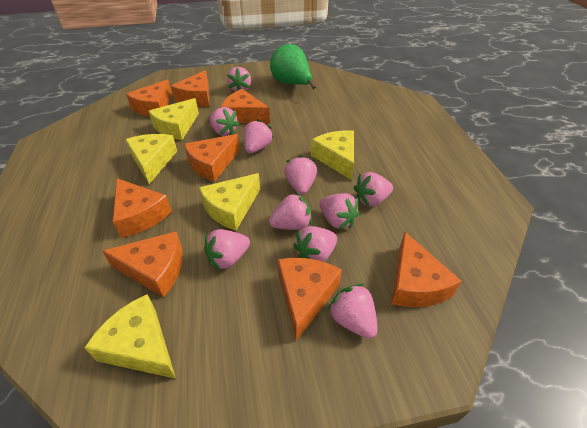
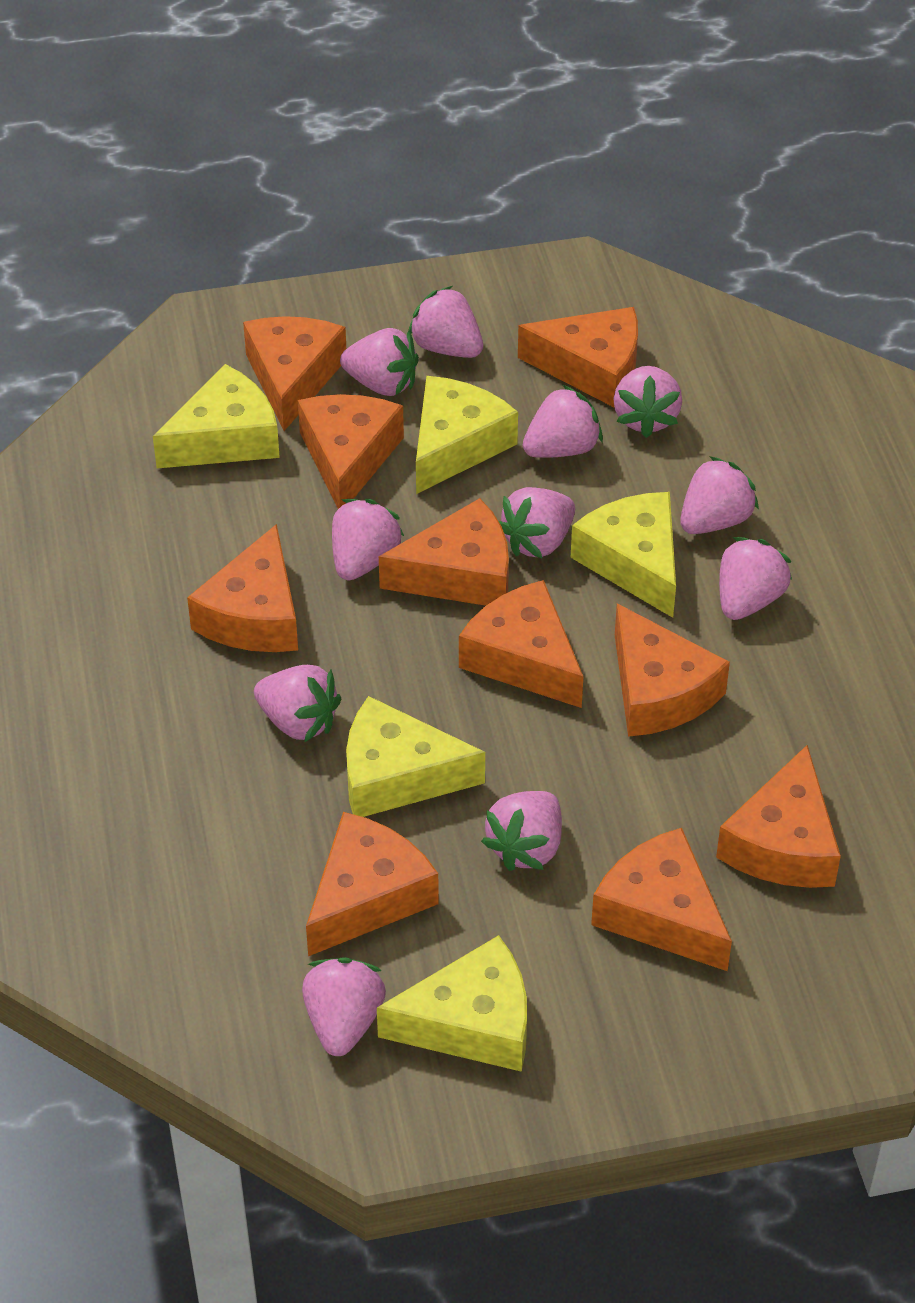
green pear: 1 -> 0
orange cheese: 8 -> 10
pink strawberry: 10 -> 11

